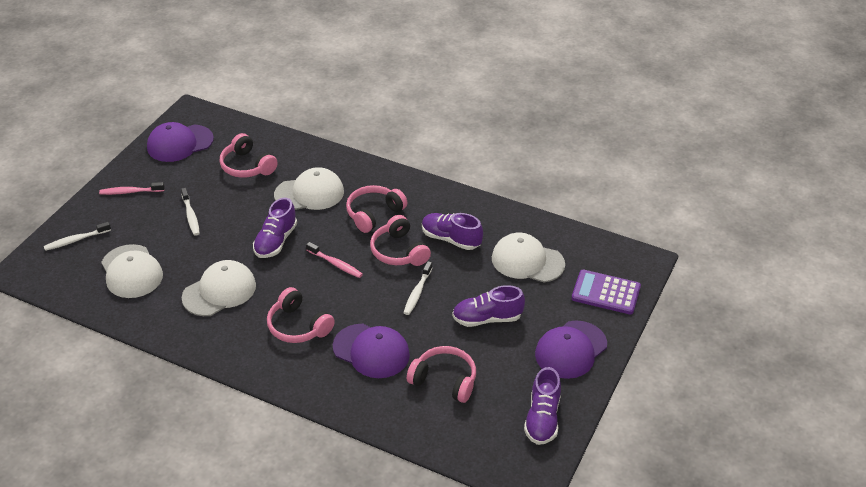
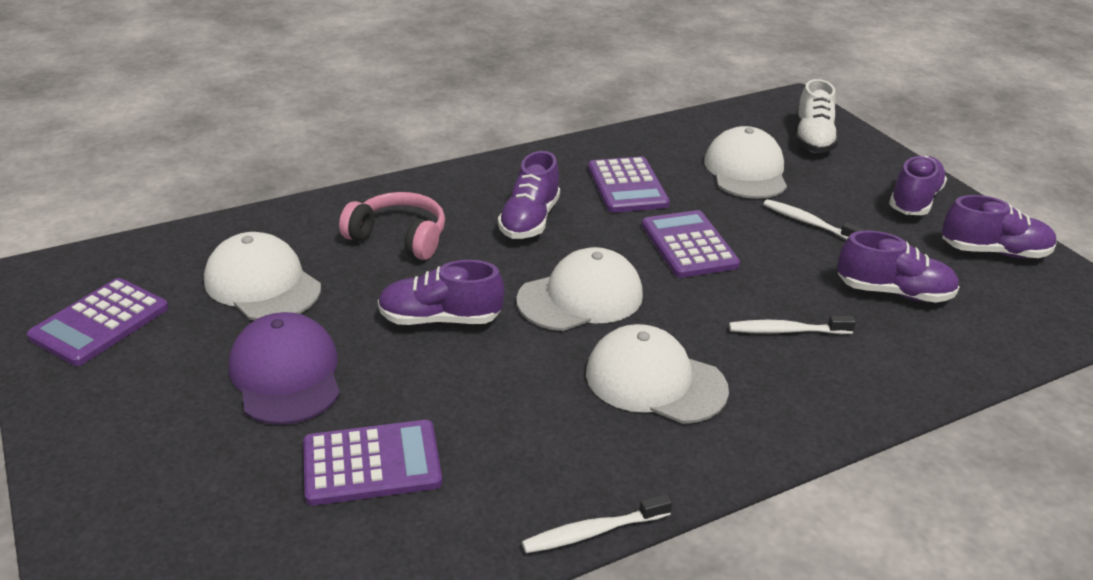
pink headphones: 5 -> 1
pink toothbrush: 2 -> 0
purple calculator: 1 -> 4
purple cap: 3 -> 1
purple shoe: 4 -> 5
white shoe: 0 -> 1

